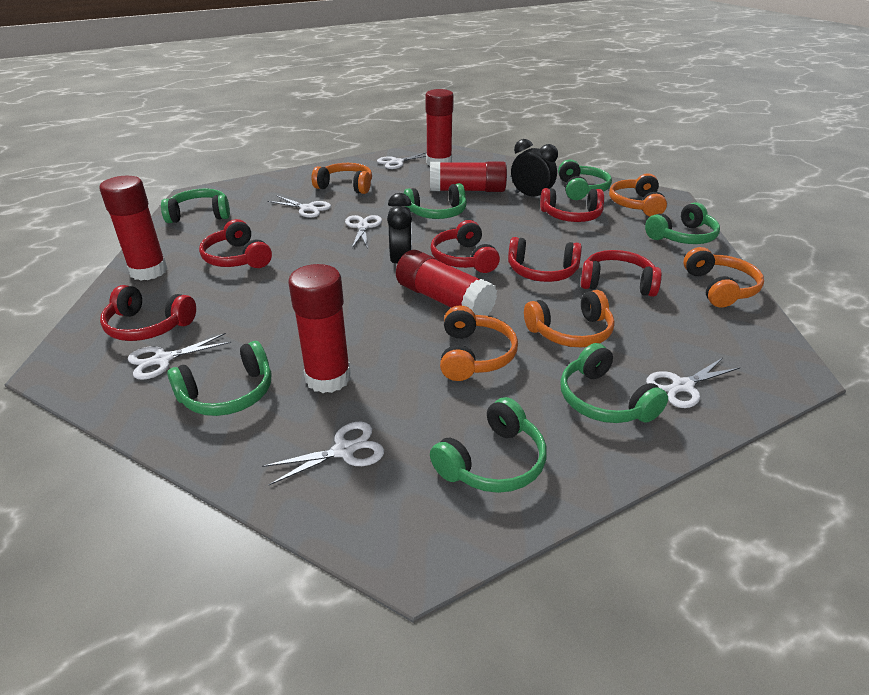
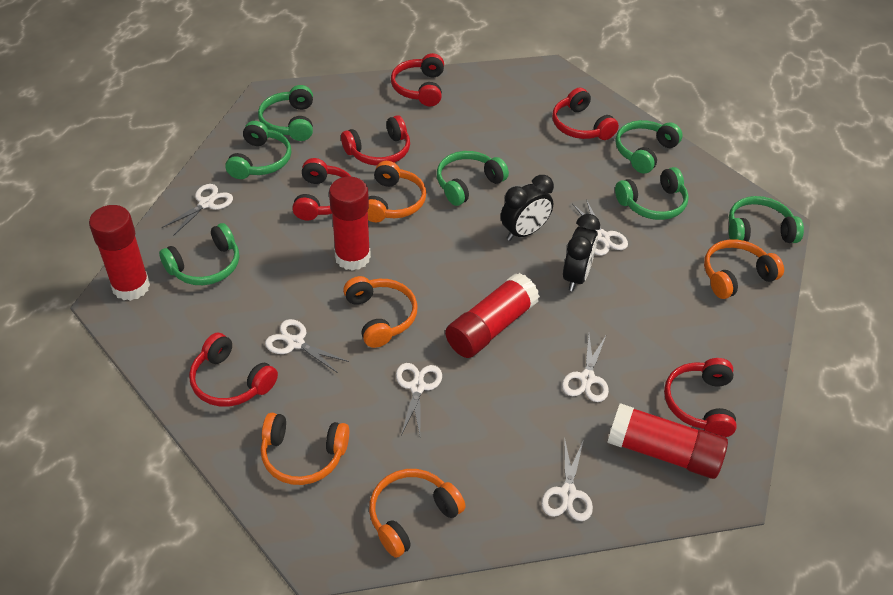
red glue stick: 5 -> 4

